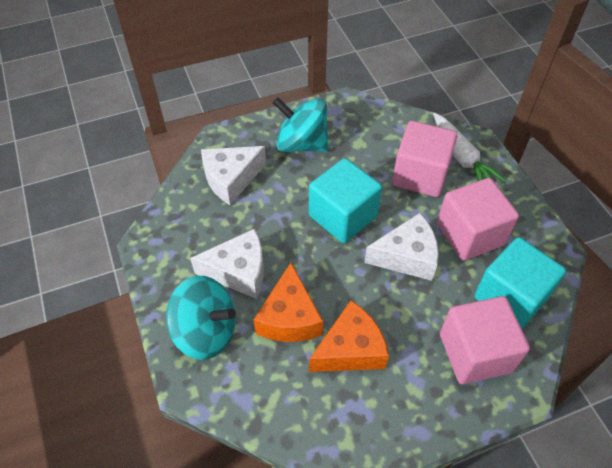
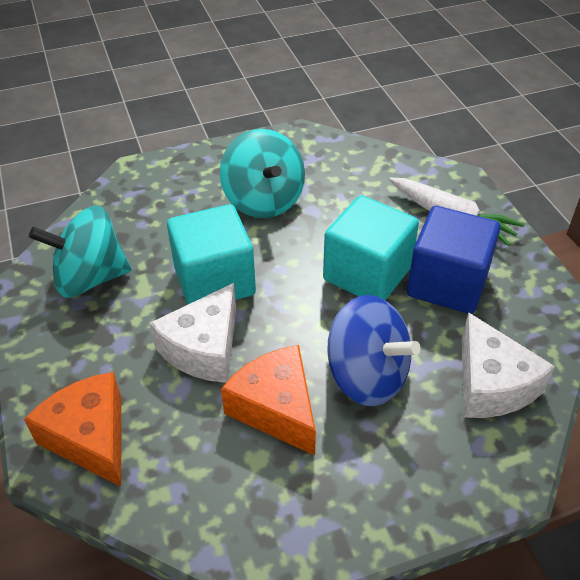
blue cube: 0 -> 1
blue spinning top: 0 -> 1
pink cube: 3 -> 0
white cheese: 3 -> 2

